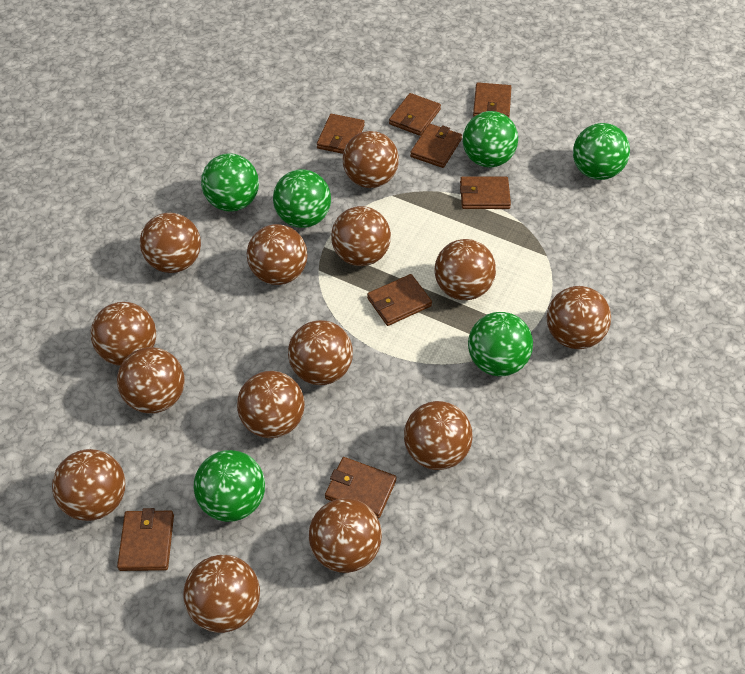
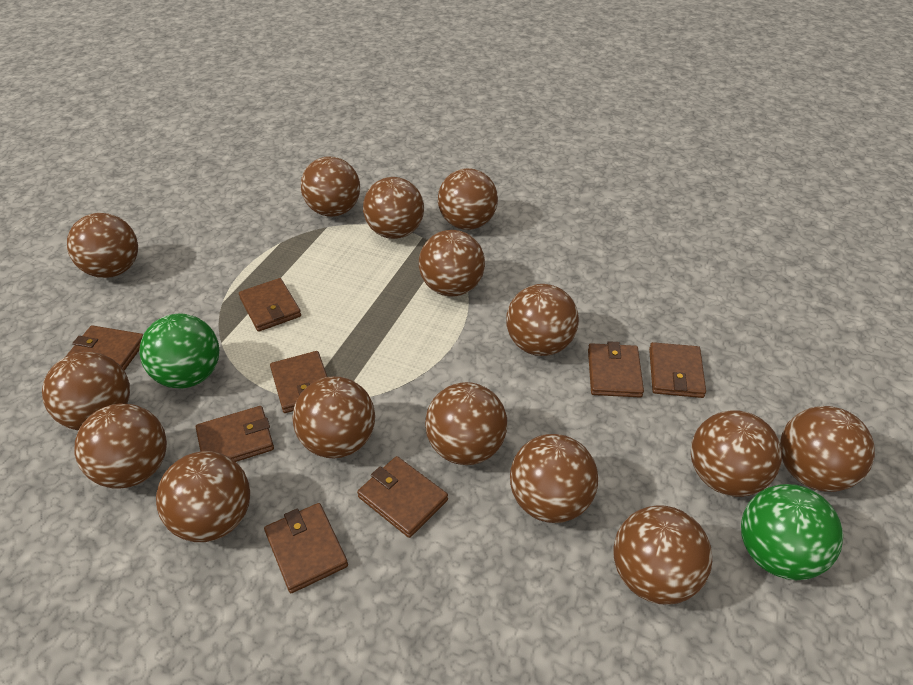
brown ball: 14 -> 15
green ball: 6 -> 2

